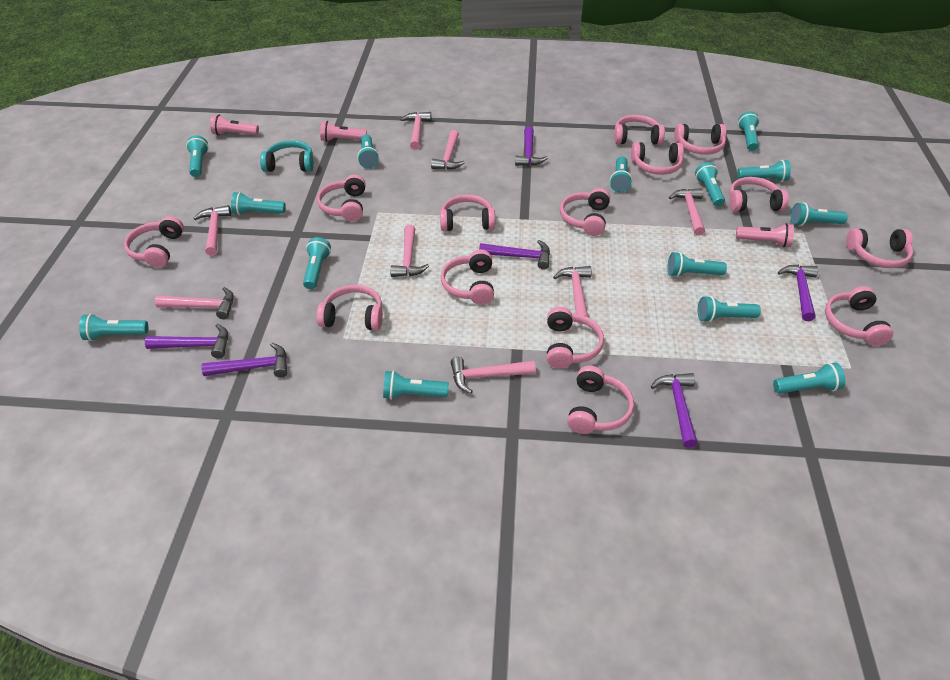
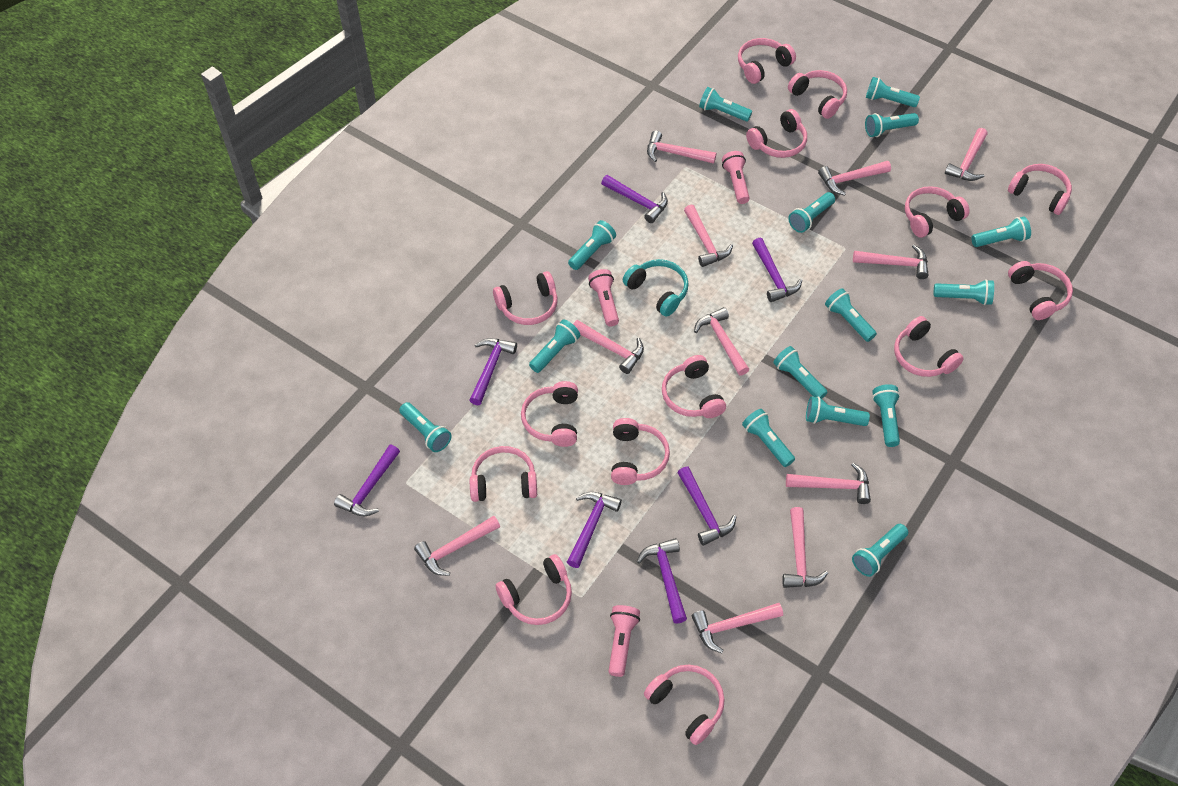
pink hammer: 8 -> 11
purple hammer: 6 -> 7
turquoise flashlight: 14 -> 15

